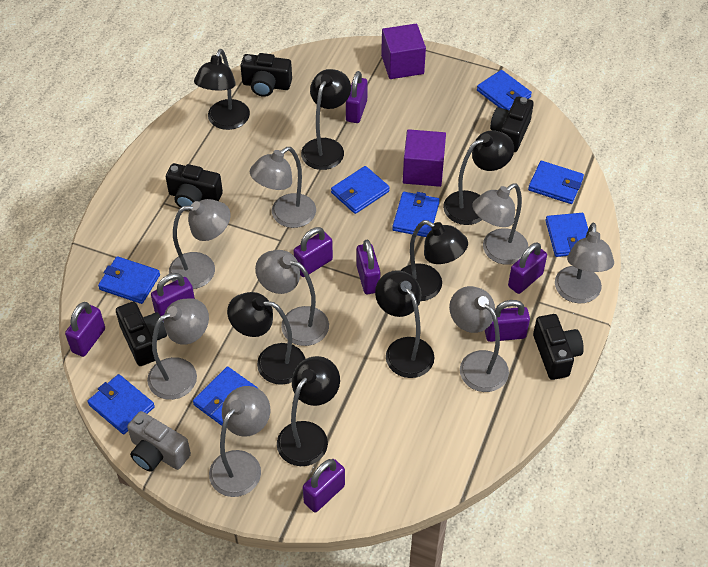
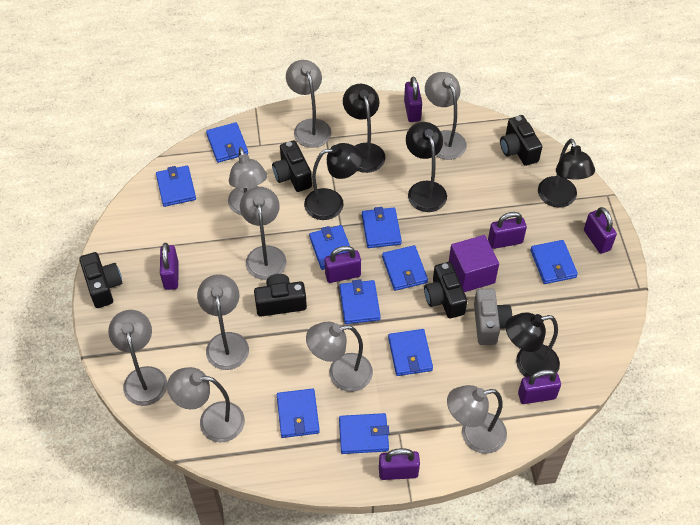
black lamp: 7 -> 5
blue wallet: 8 -> 10
grey lamp: 8 -> 9
purple cube: 2 -> 1
purple padlock: 8 -> 7

